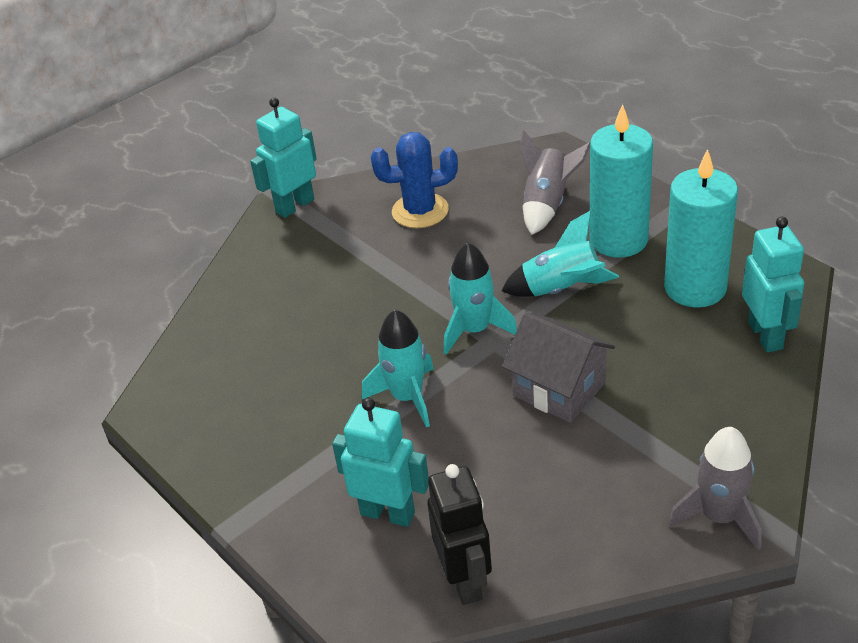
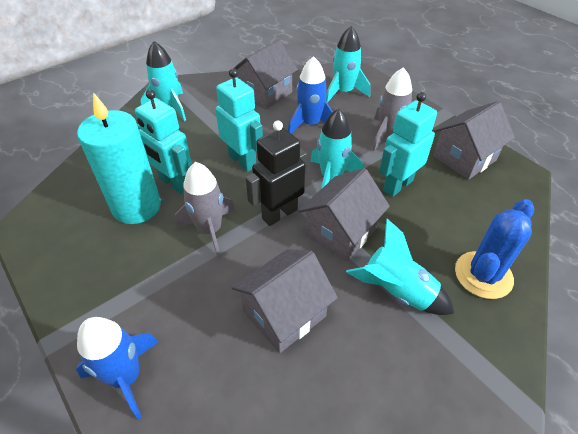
blue rocket: 0 -> 2
grey house: 1 -> 4
turquoise candle: 2 -> 1
turquoise rocket: 3 -> 4

